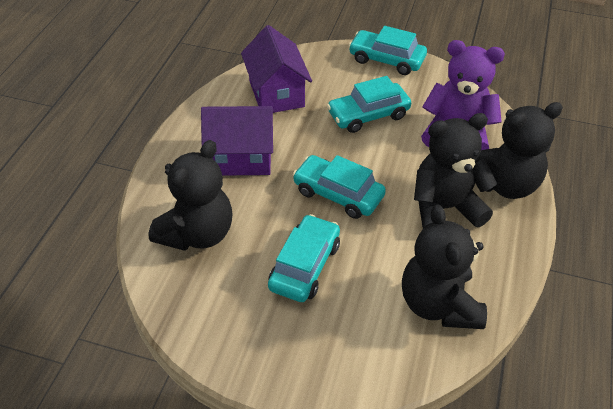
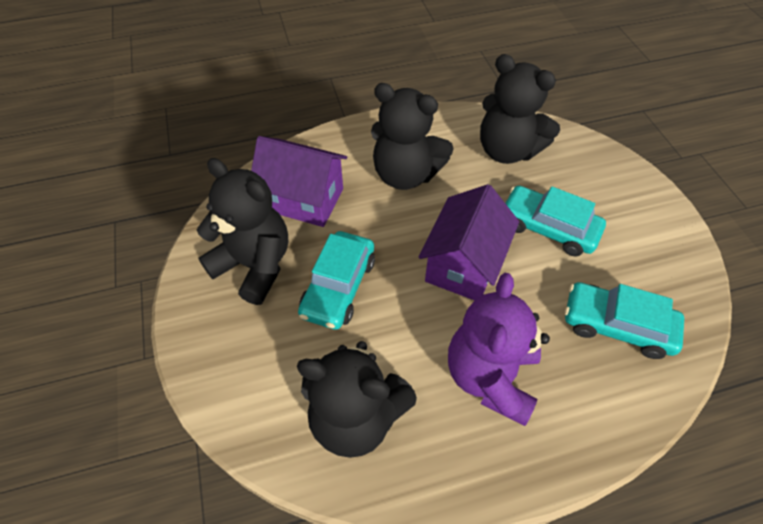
turquoise car: 4 -> 3

